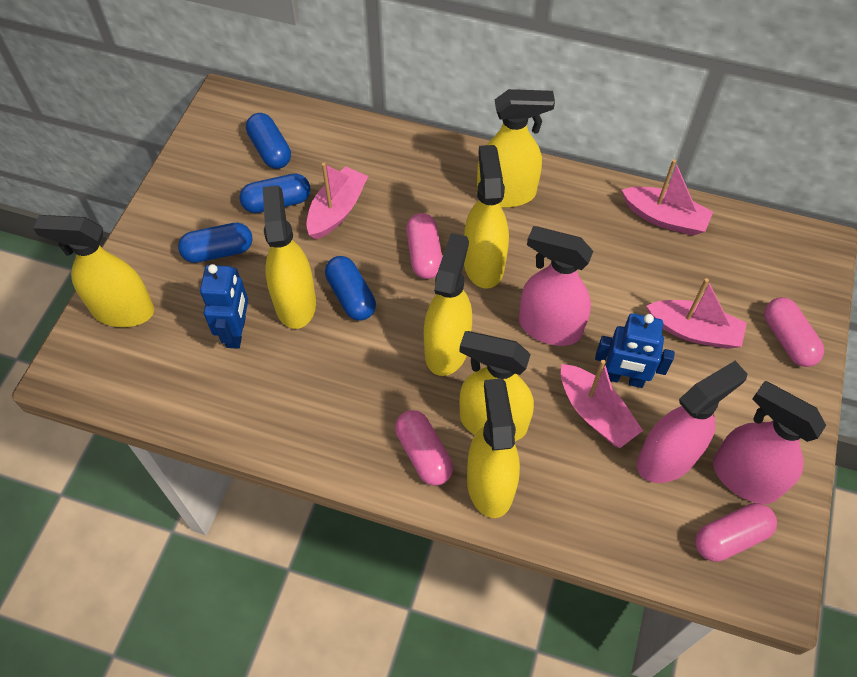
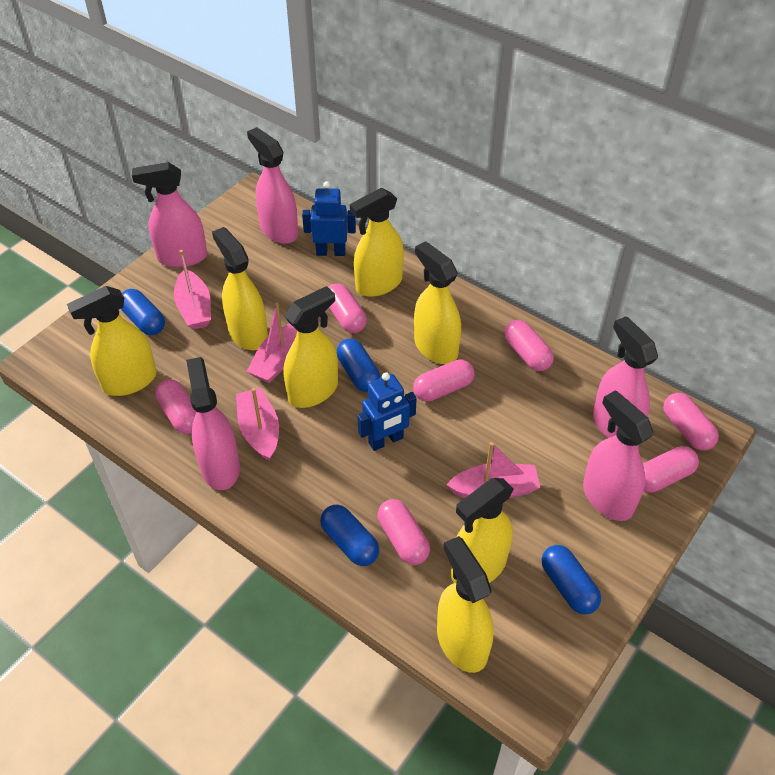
pink capsule: 4 -> 7
pink spray bottle: 3 -> 5

